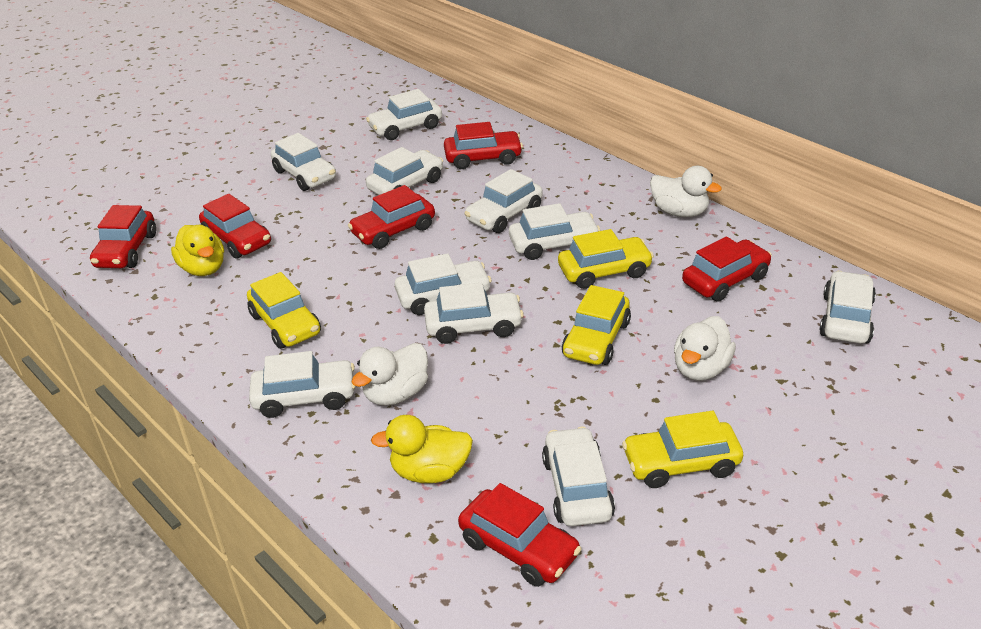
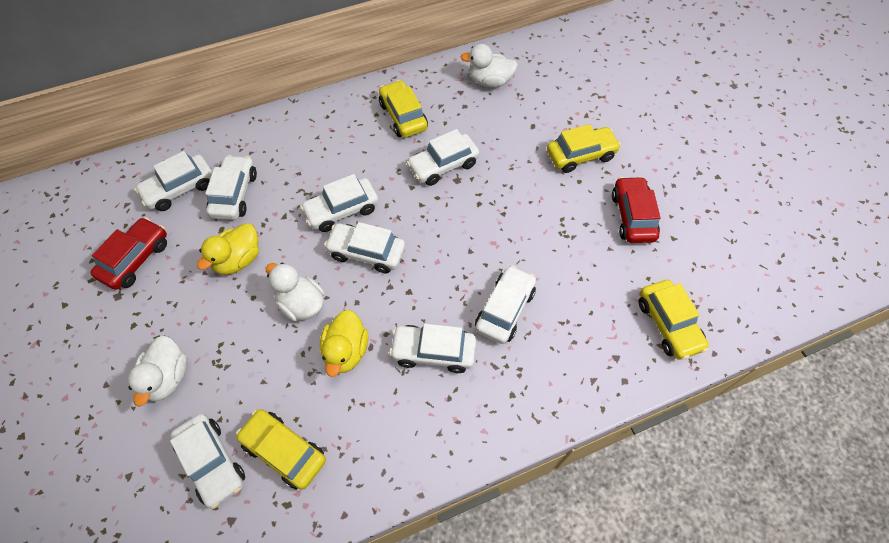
red car: 6 -> 2
white car: 10 -> 8

